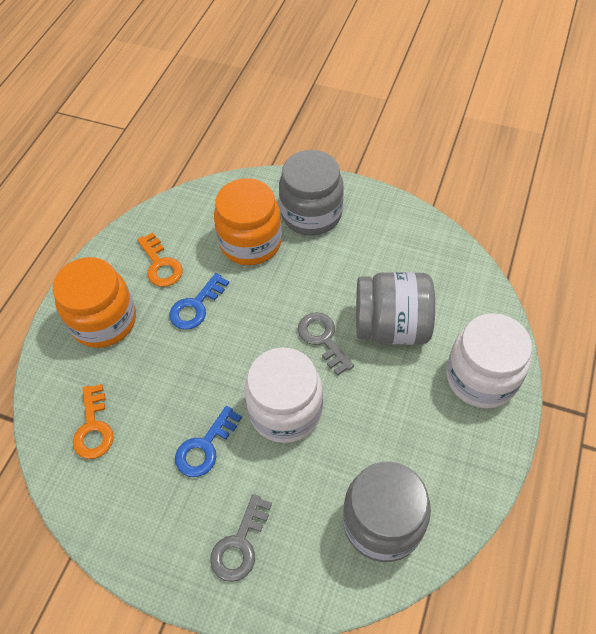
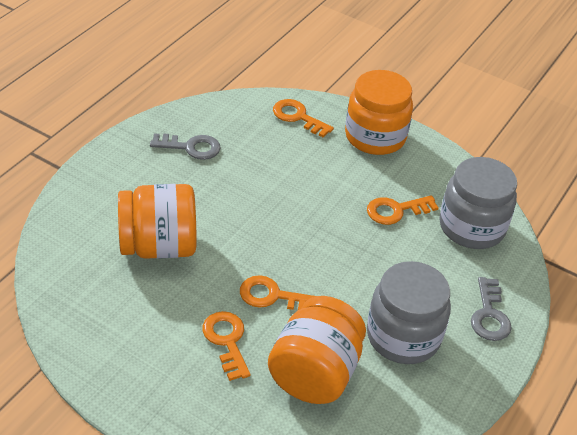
blue key: 2 -> 0
grey jar: 3 -> 2
orange jar: 2 -> 3
orange key: 2 -> 4
white jar: 2 -> 0

